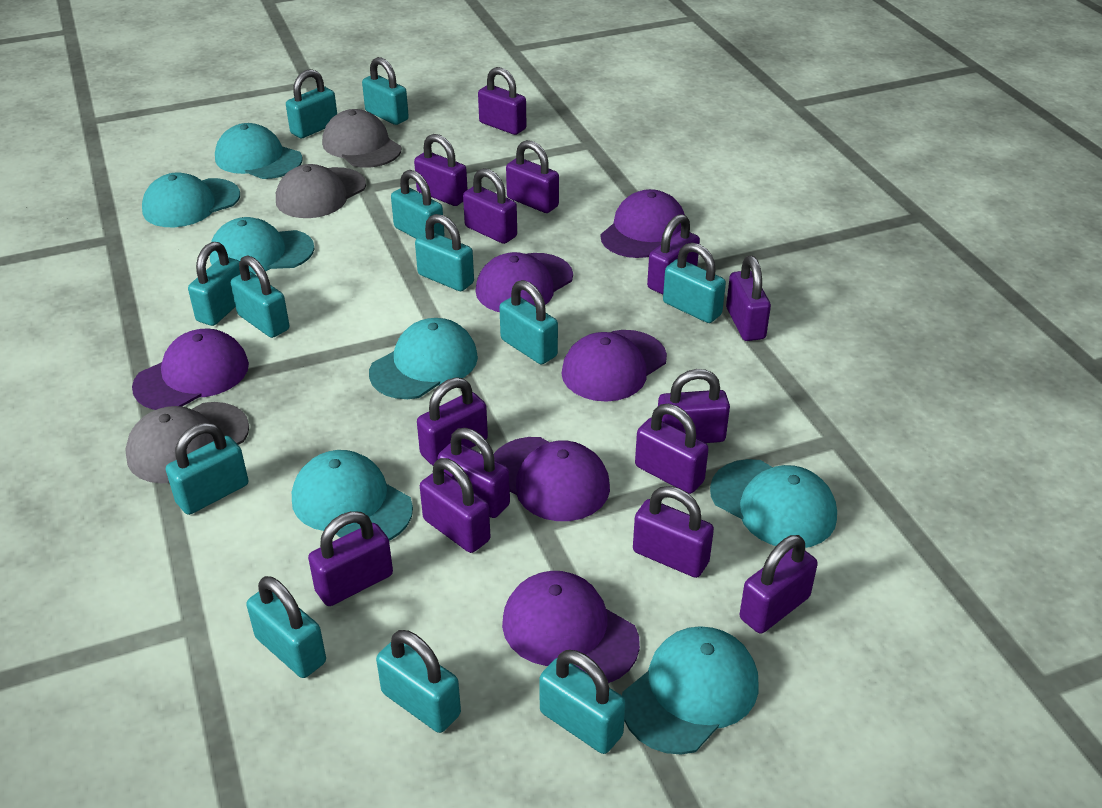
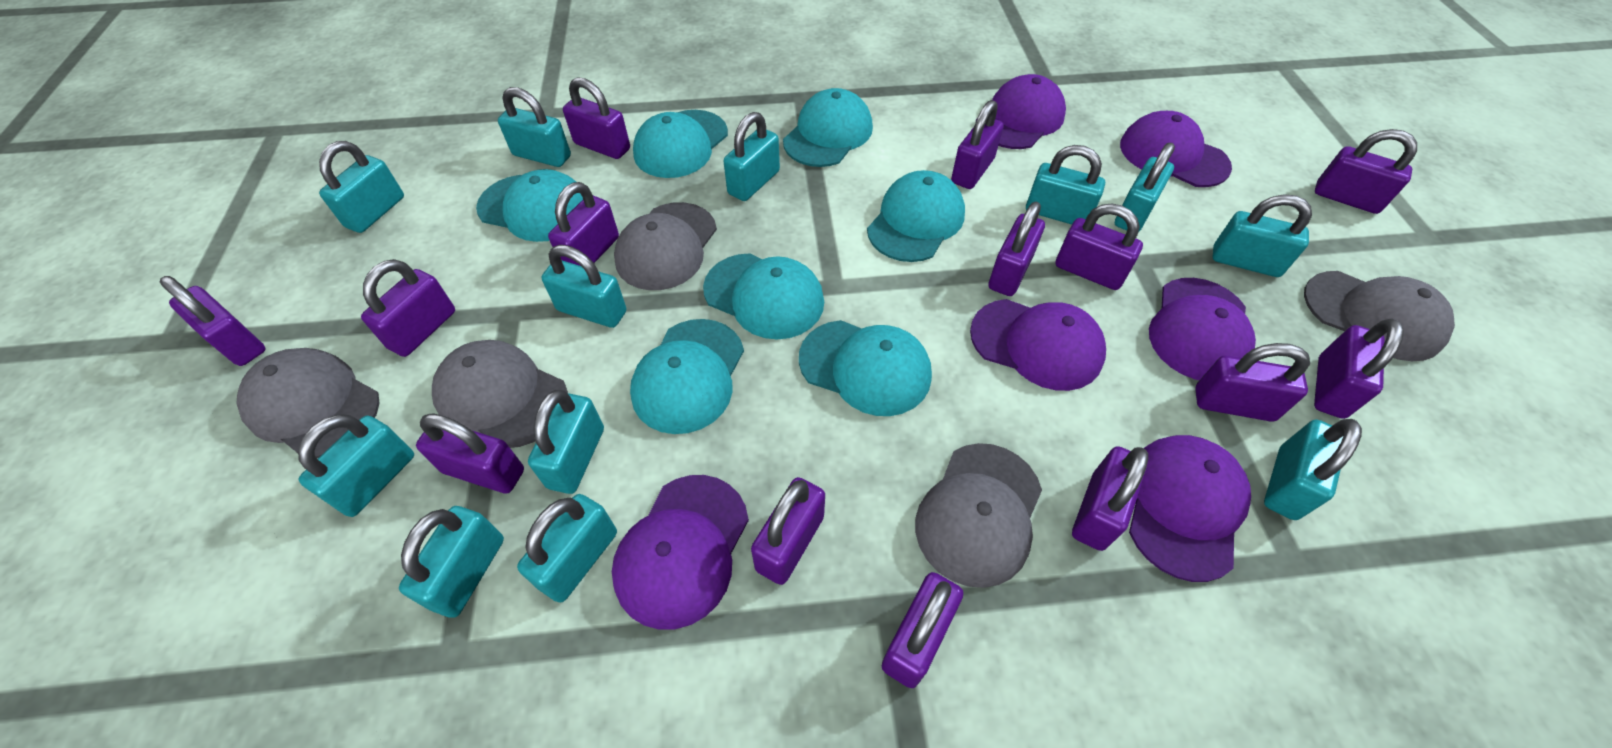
grey cap: 3 -> 5

